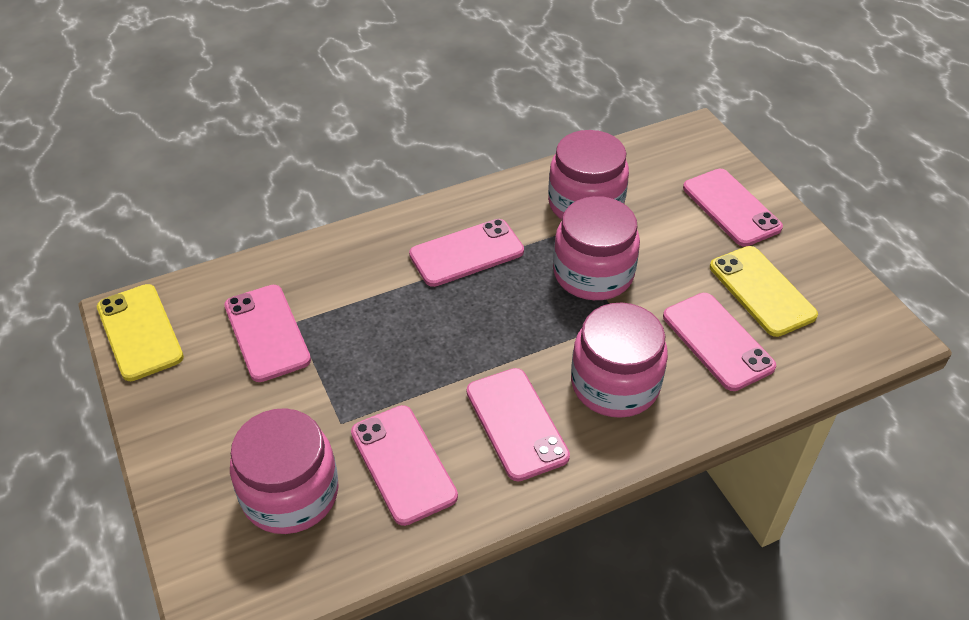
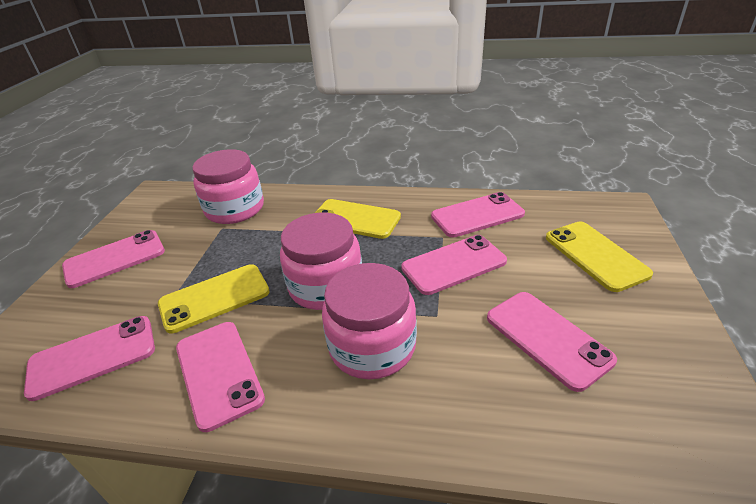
pink jar: 4 -> 3
yellow phone: 2 -> 3

